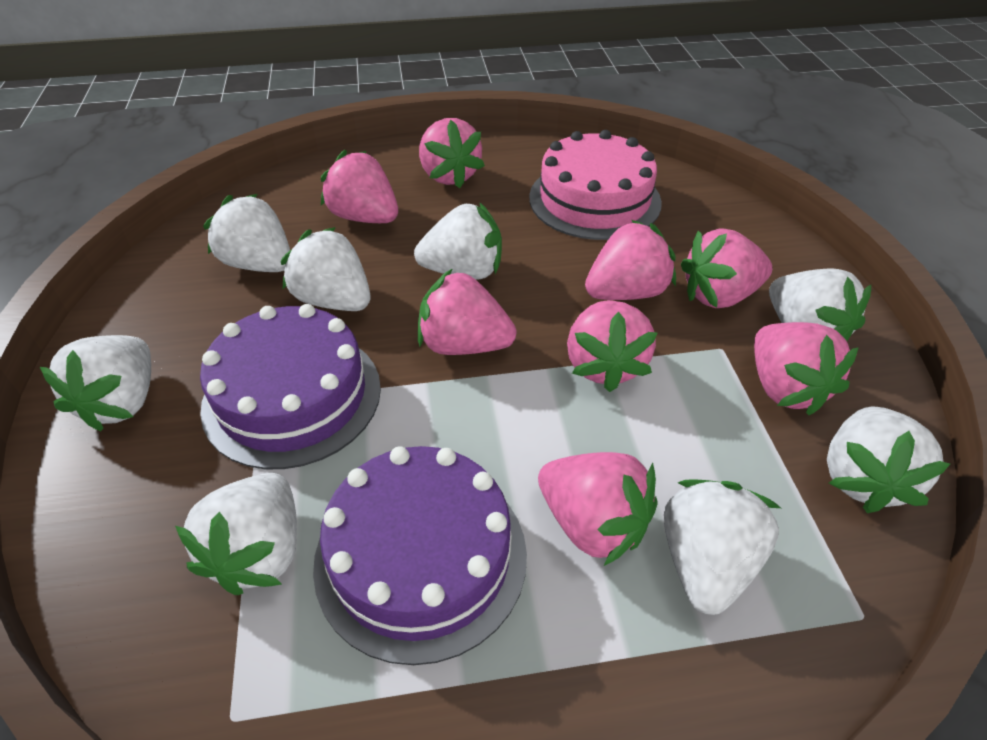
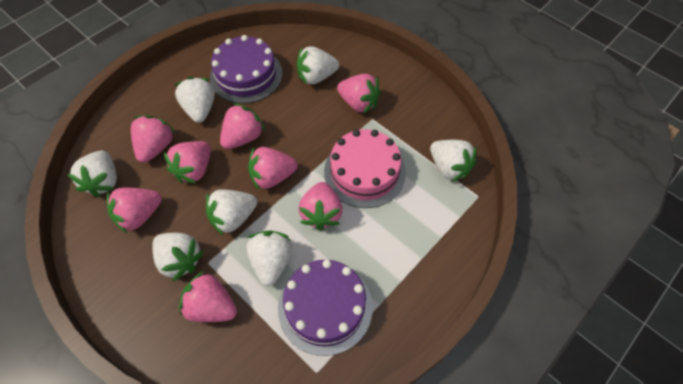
white strawberry: 8 -> 7

